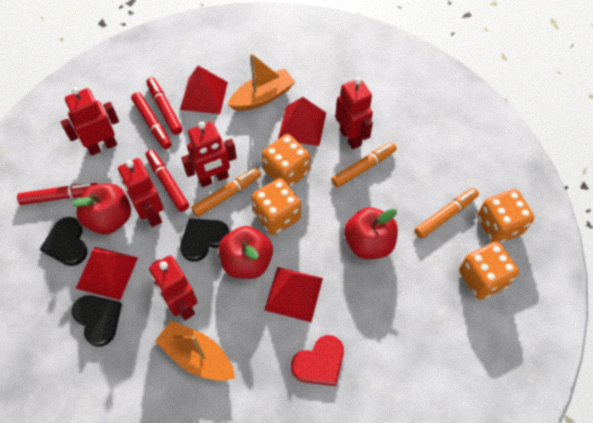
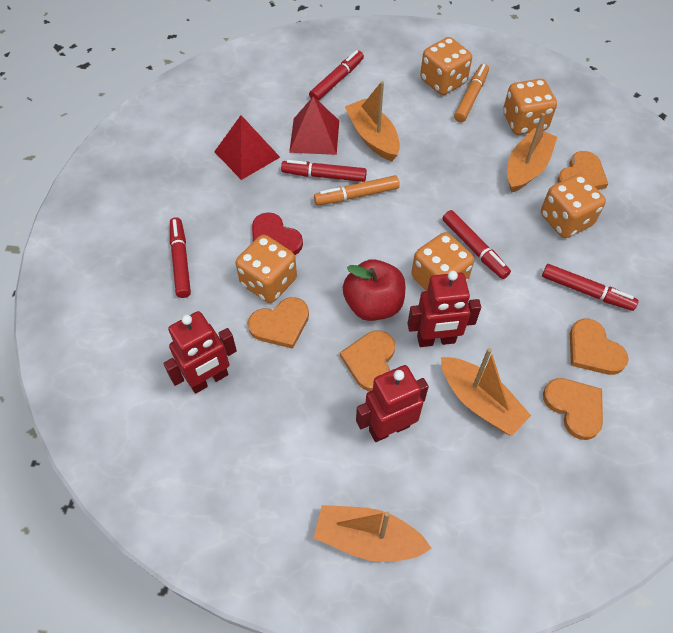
black heart: 3 -> 0
orange boat: 2 -> 4
orange dice: 4 -> 5
orange heart: 0 -> 5
orange marker: 3 -> 2
red apple: 3 -> 1
red marker: 4 -> 5
red pyramid: 4 -> 2
red robot: 5 -> 3

